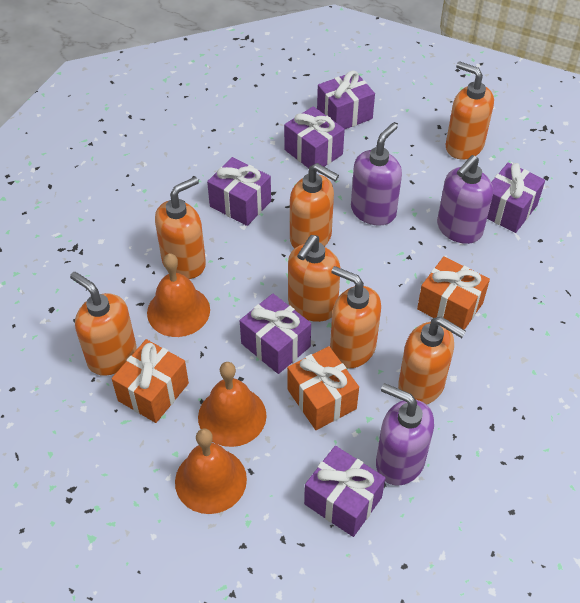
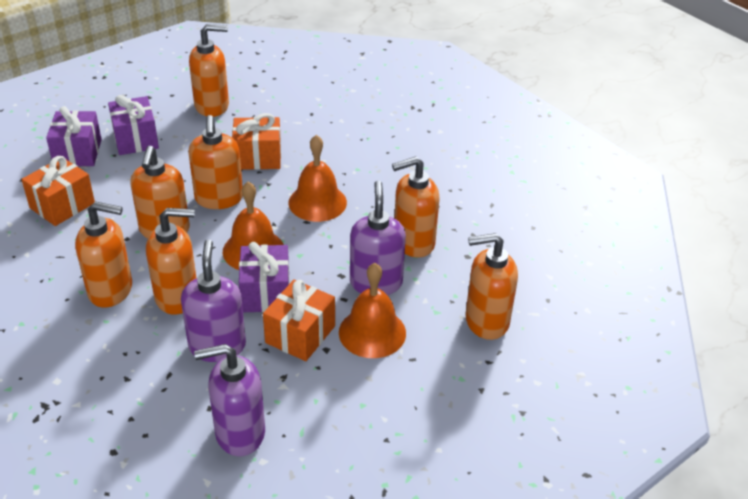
purple gift: 6 -> 3

